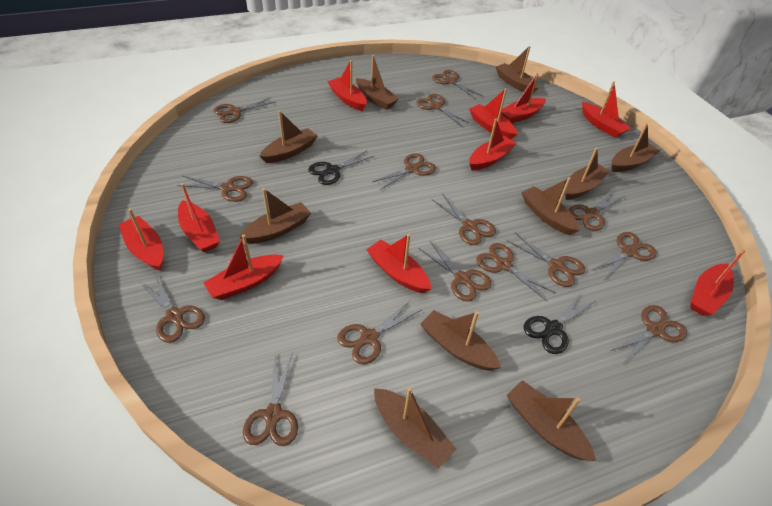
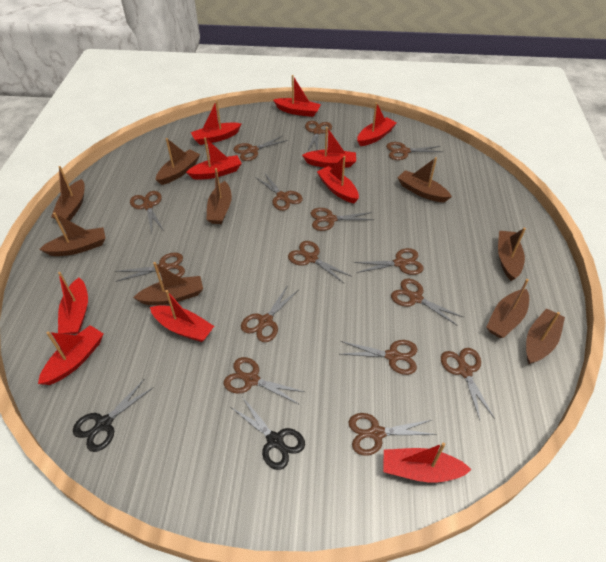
brown boat: 10 -> 9

